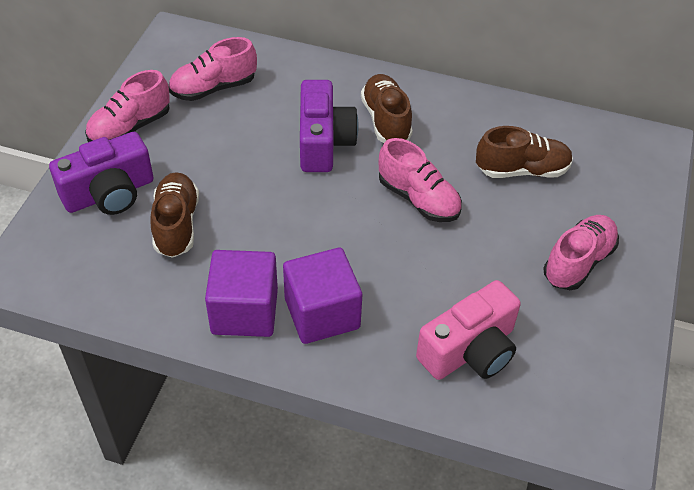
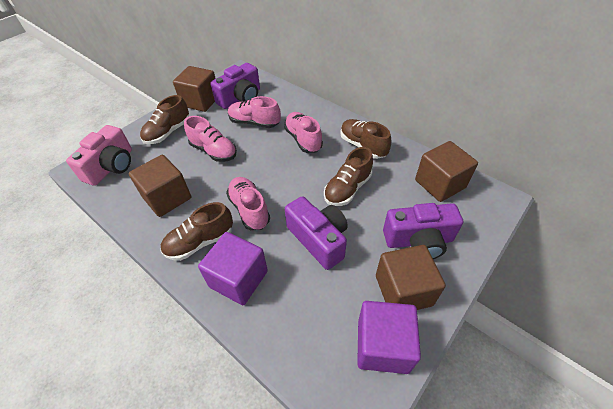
brown cube: 0 -> 4
brown shoe: 3 -> 4
purple camera: 2 -> 3

